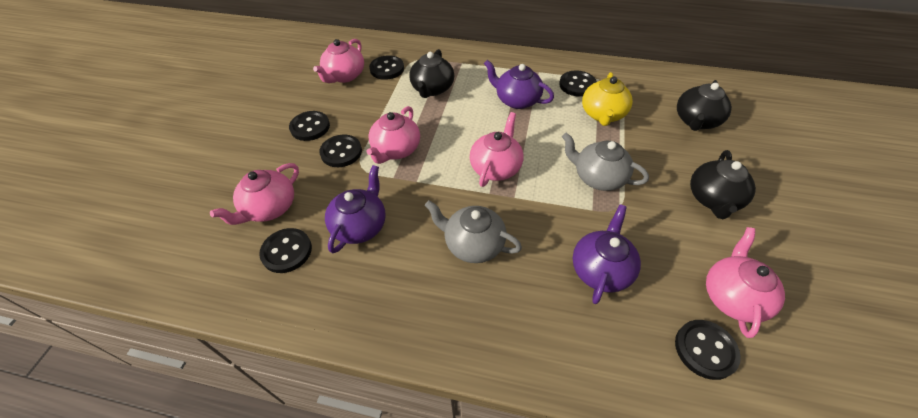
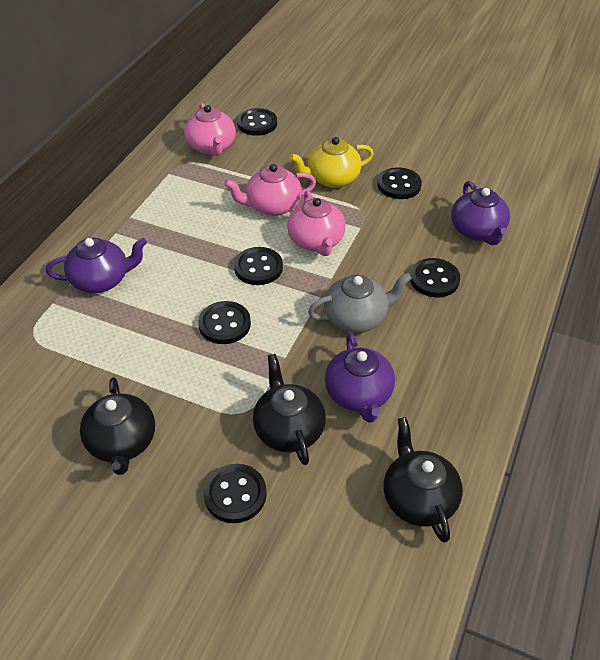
grey teapot: 2 -> 1
pink teapot: 5 -> 3

